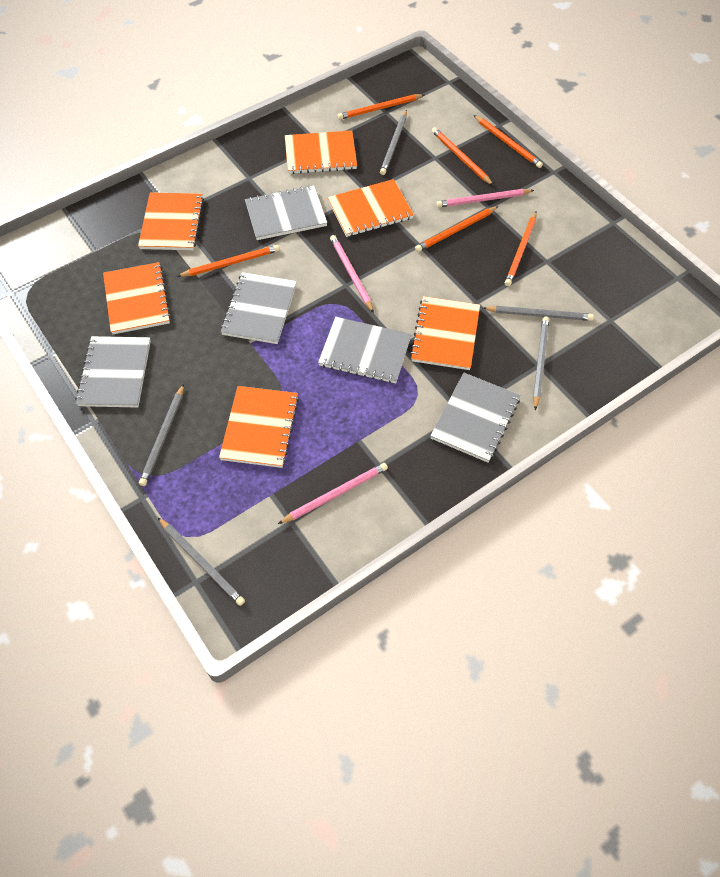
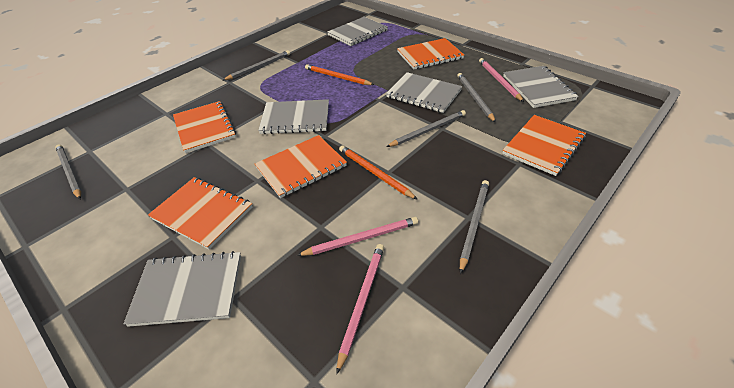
orange notebook: 6 -> 5
orange pencil: 6 -> 2

